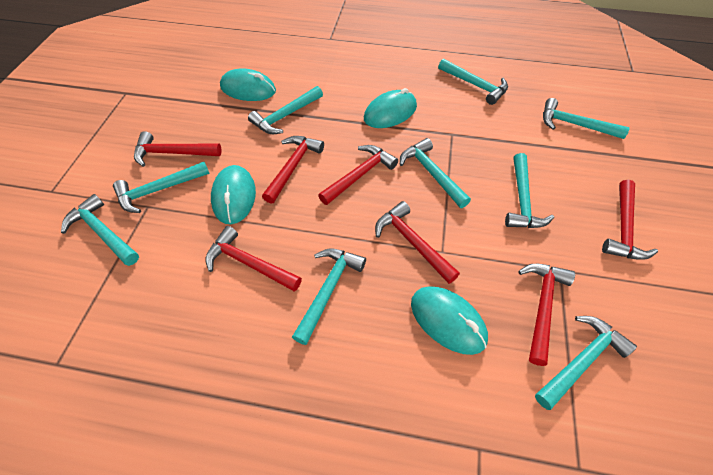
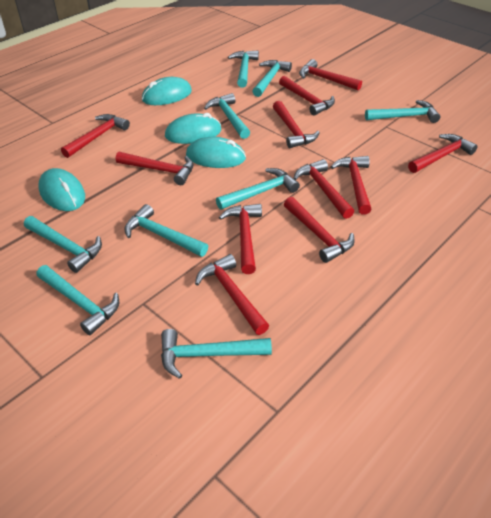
red hammer: 7 -> 11

